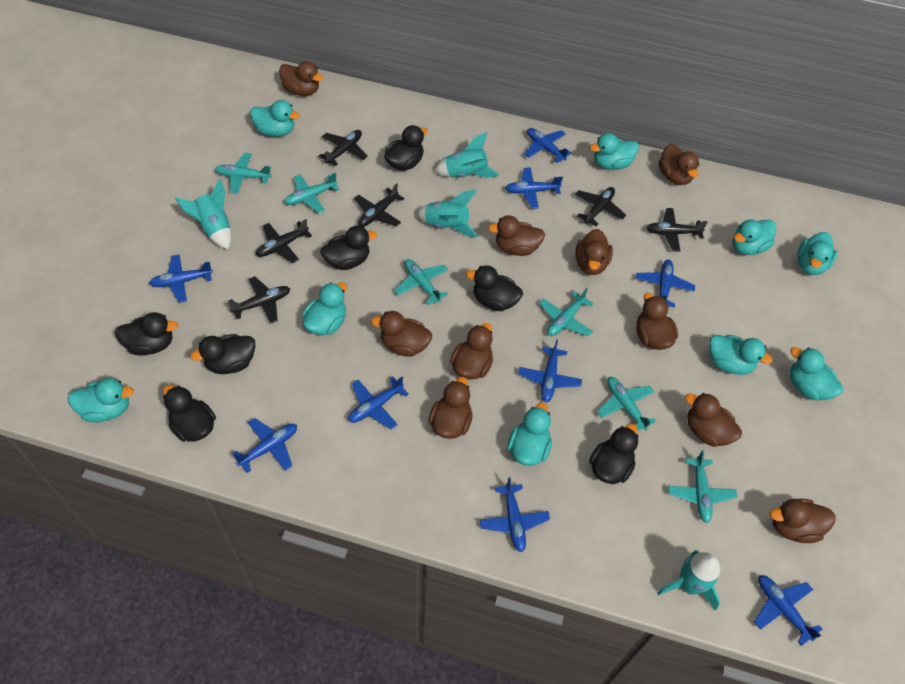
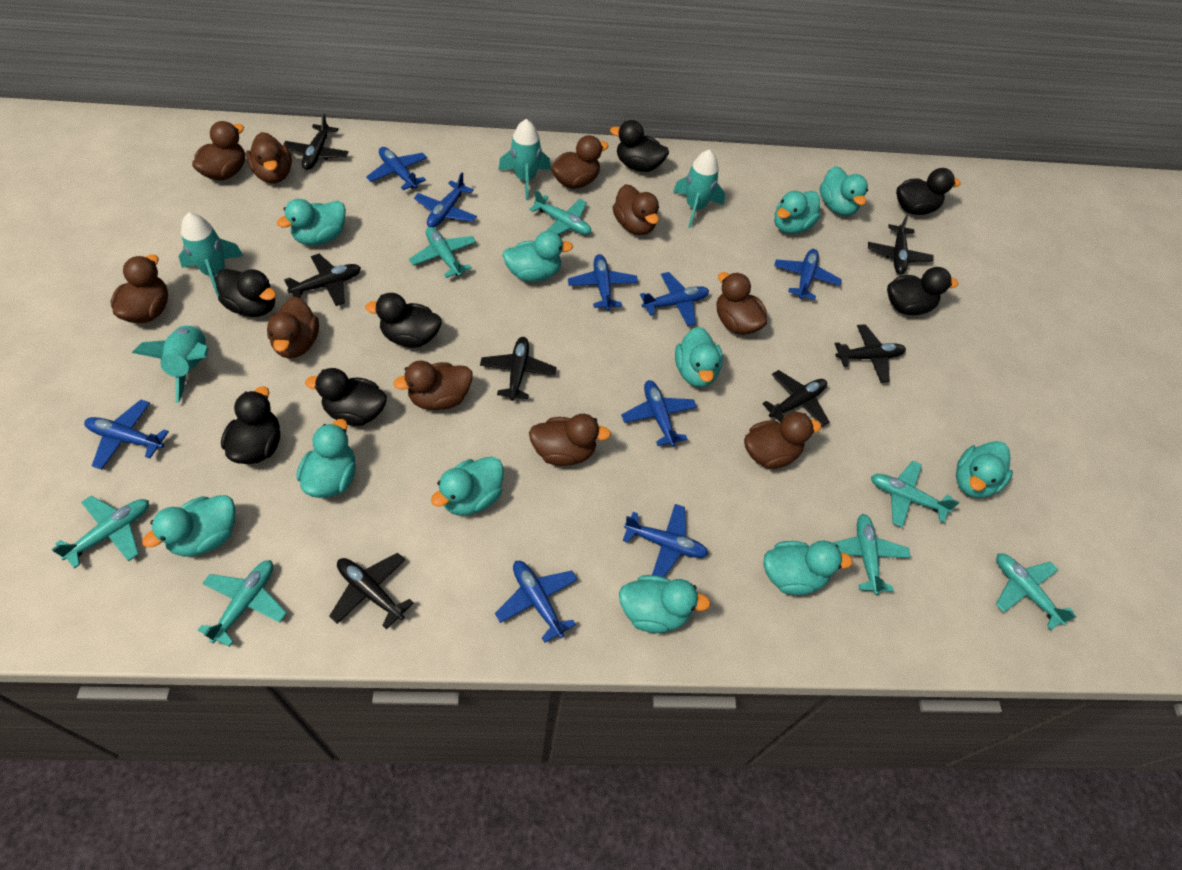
black plane: 6 -> 7
turquoise duck: 9 -> 11
turquoise plane: 6 -> 7

